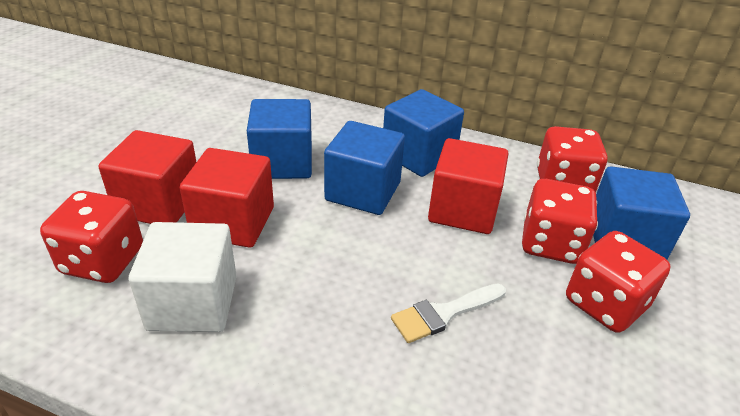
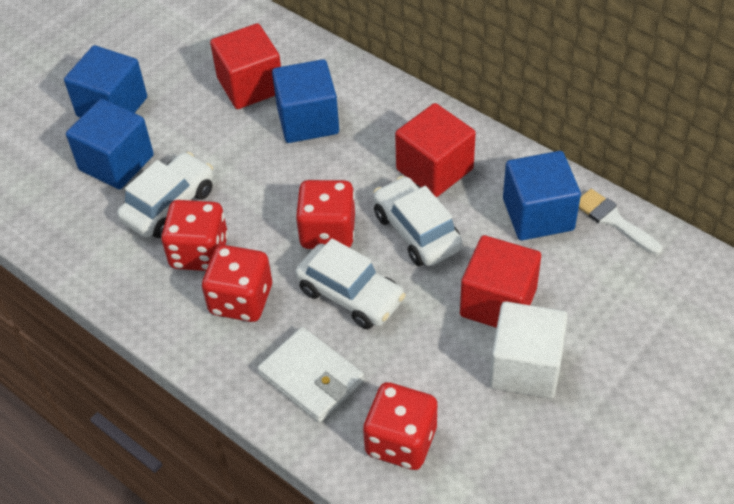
white car: 0 -> 3
white wallet: 0 -> 1

